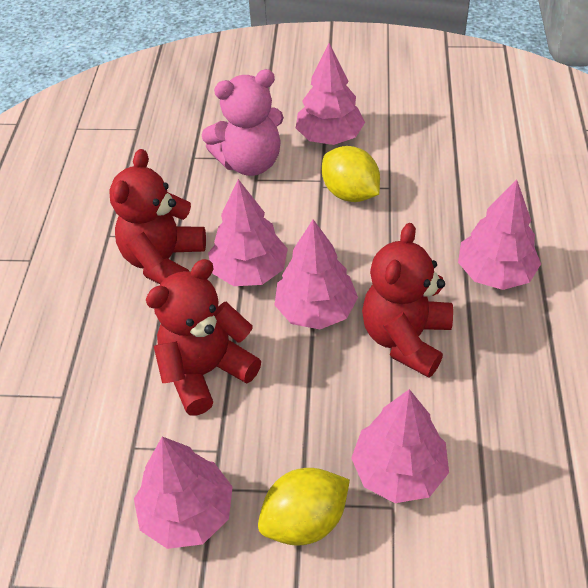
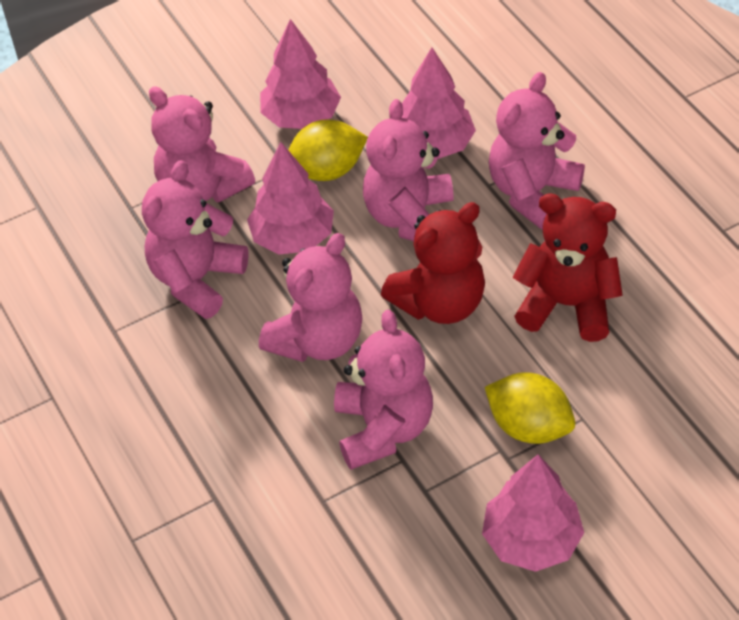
pink teddy bear: 1 -> 6
pink tree: 6 -> 4
red teddy bear: 3 -> 2

